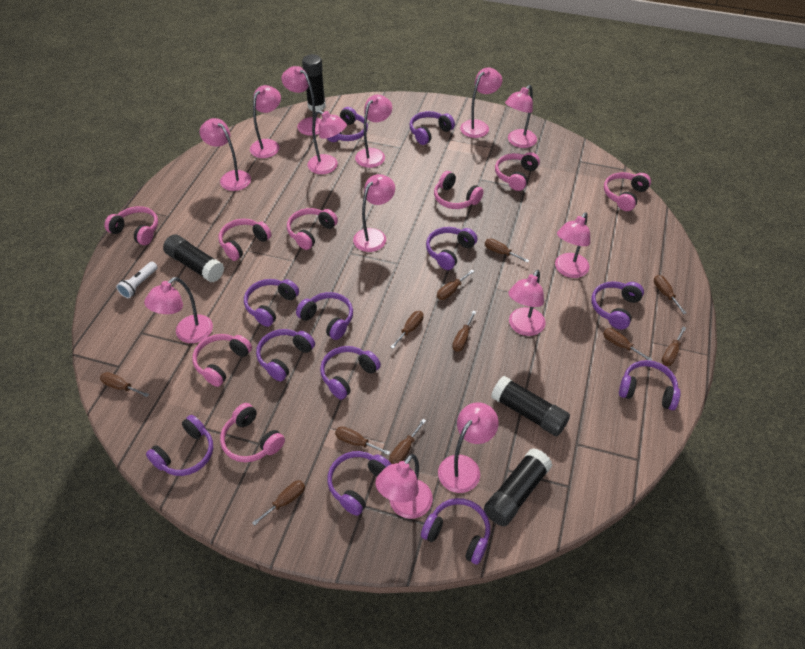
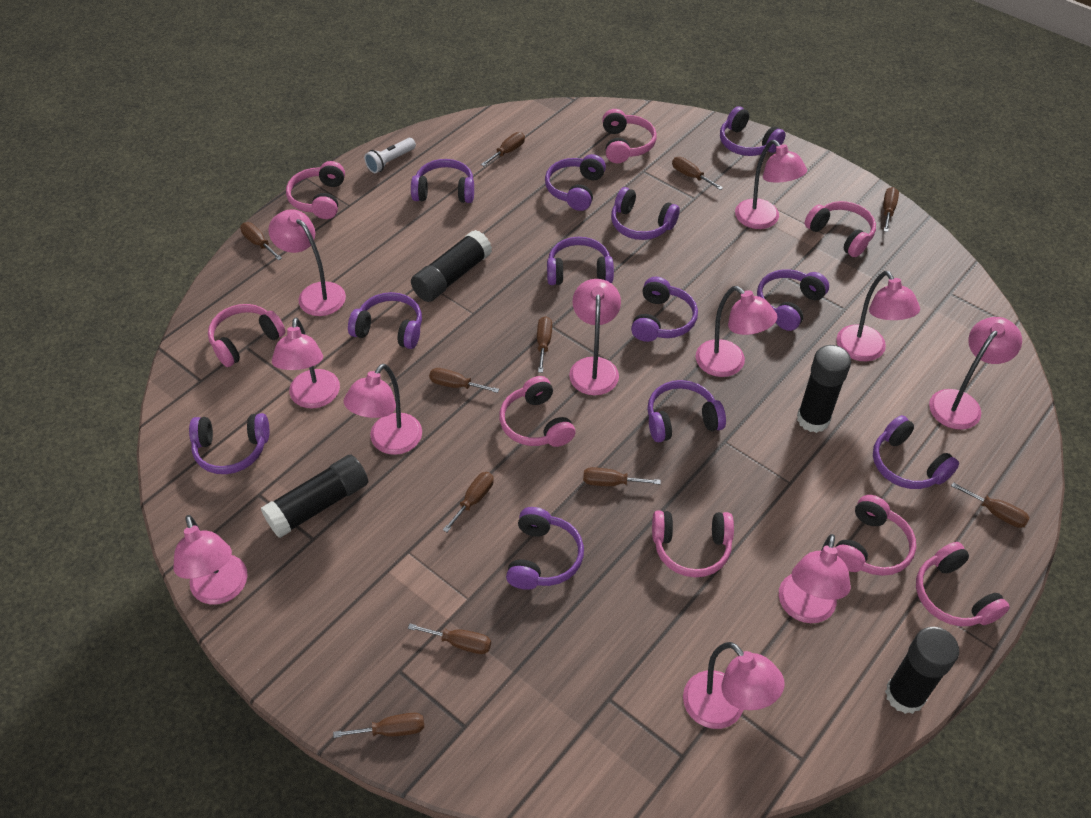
pink lamp: 13 -> 11

